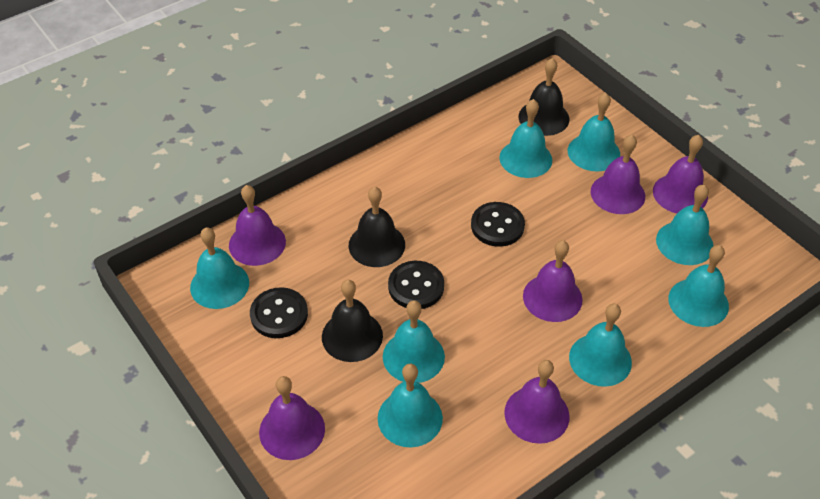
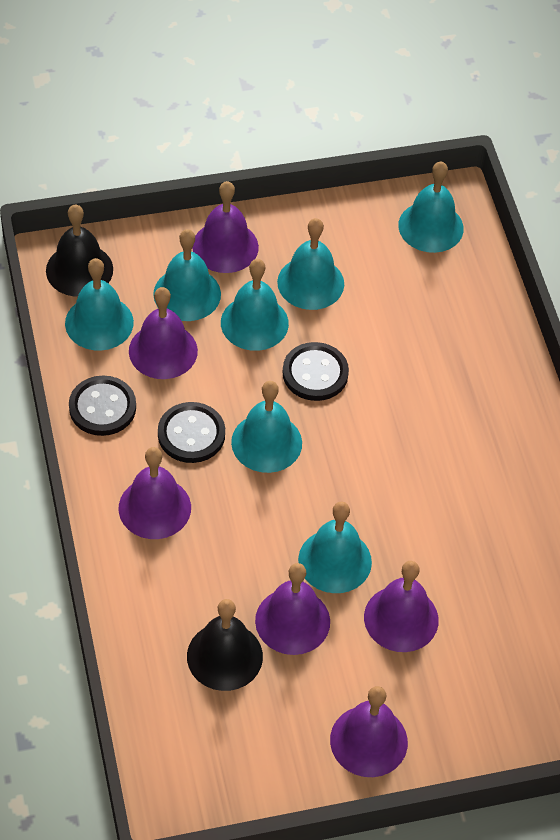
black bell: 3 -> 2
turquoise bell: 8 -> 7

